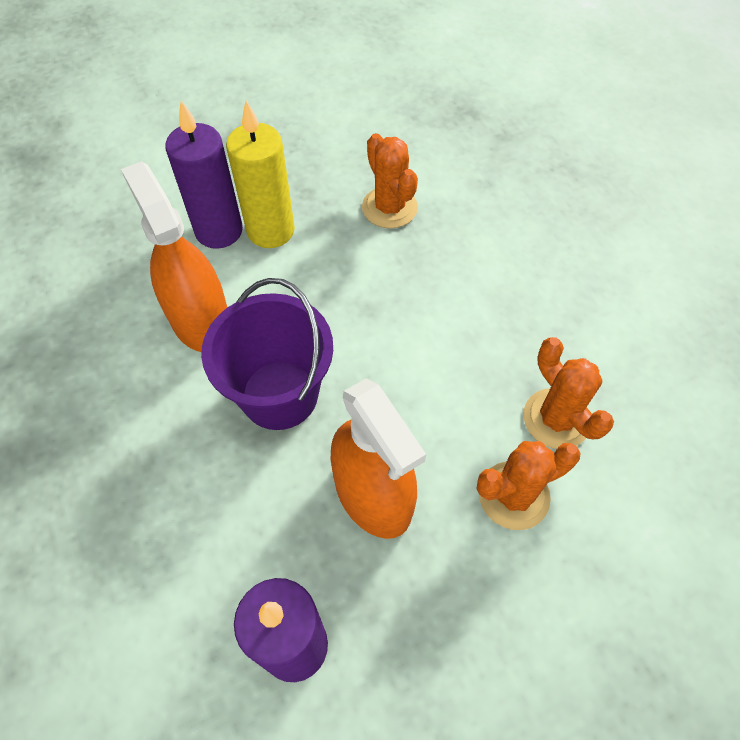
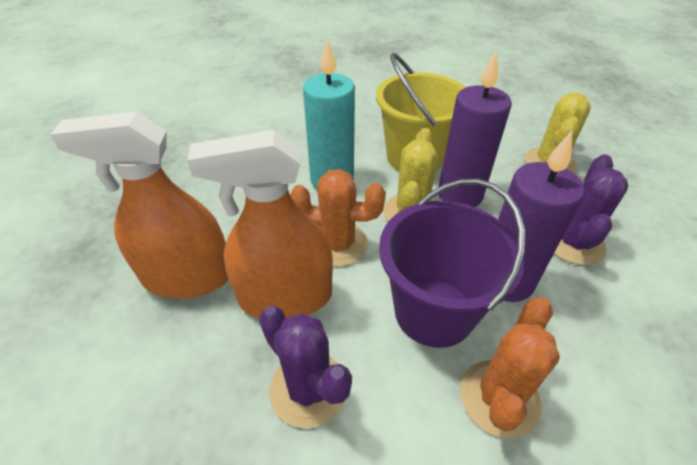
orange cactus: 3 -> 2
purple cactus: 0 -> 2
turquoise candle: 0 -> 1
yellow bucket: 0 -> 1
yellow cactus: 0 -> 2
yellow candle: 1 -> 0

